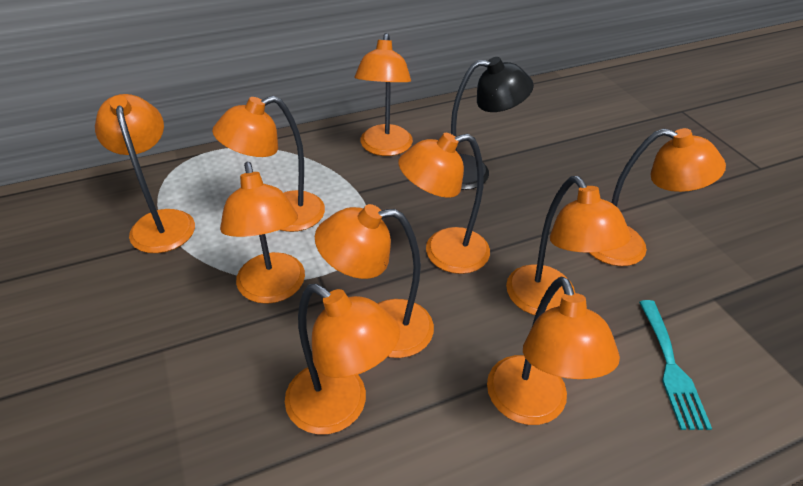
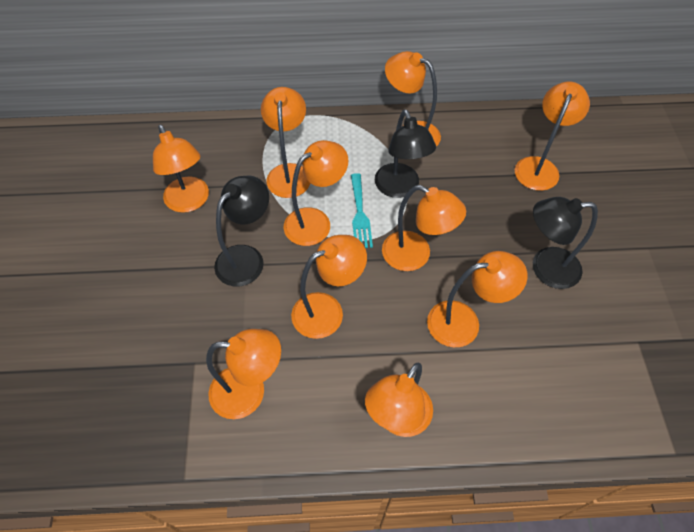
black lamp: 1 -> 3

